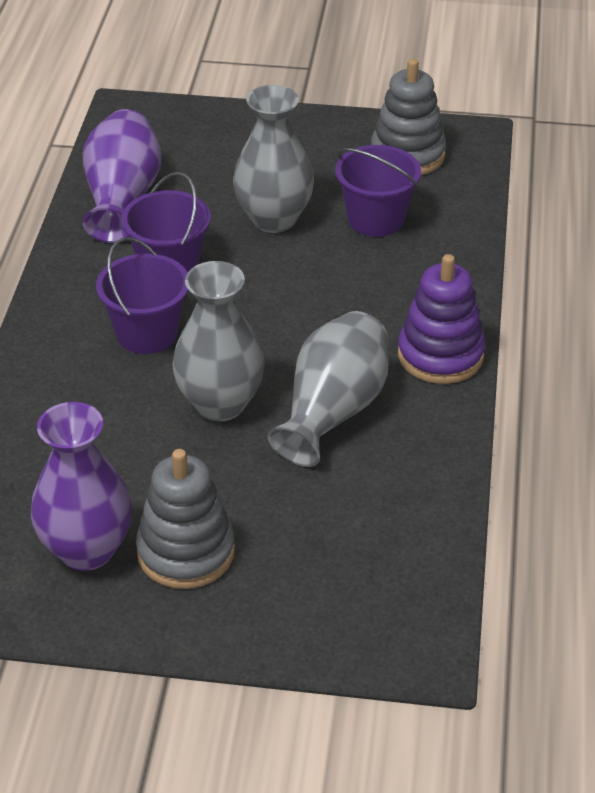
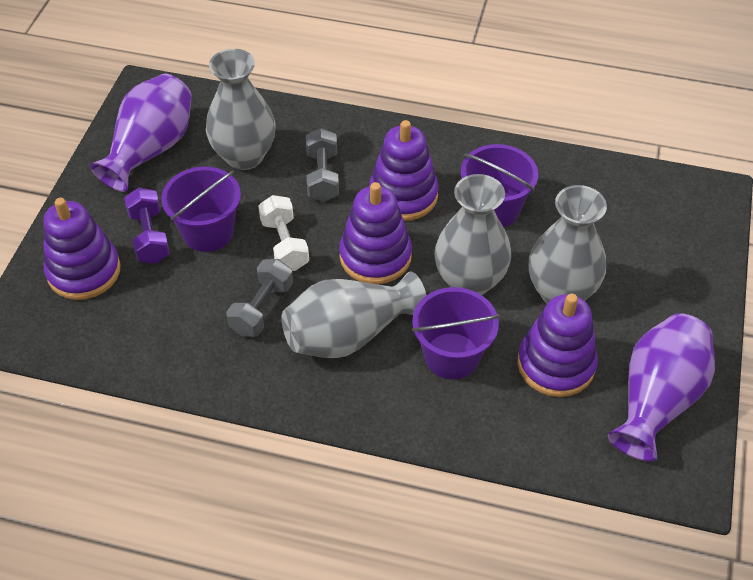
grey dumbbell: 0 -> 2
grey stacking toy: 2 -> 0
grey vase: 3 -> 4
purple dumbbell: 0 -> 1
purple stacking toy: 1 -> 4
white dumbbell: 0 -> 1

